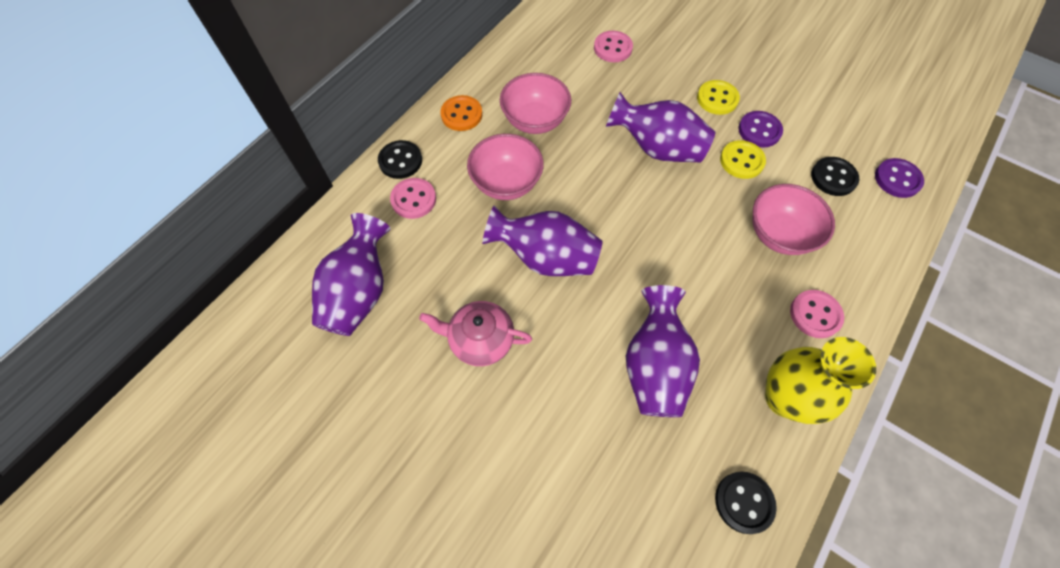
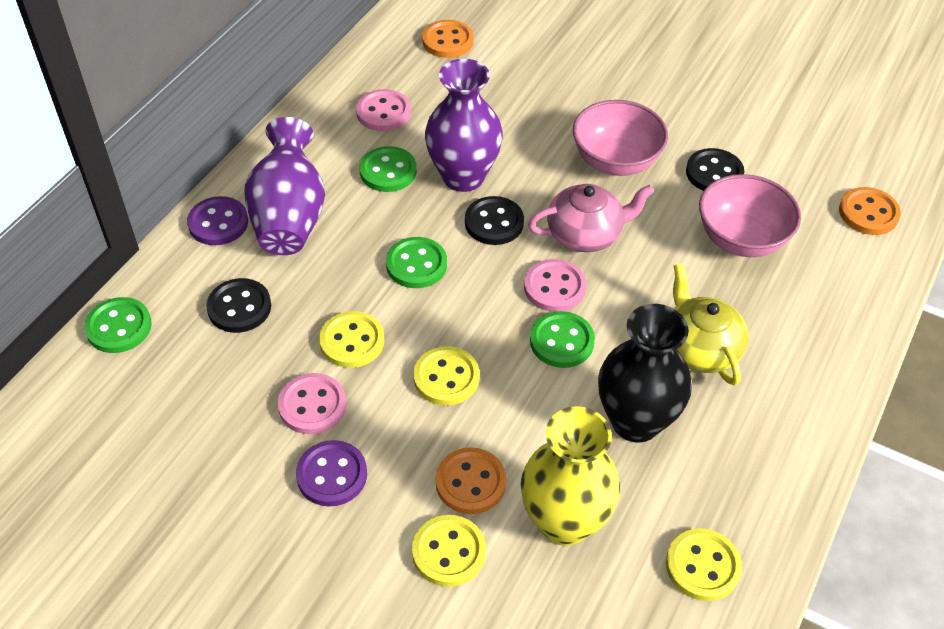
black vase: 0 -> 1
green button: 0 -> 4
orange button: 1 -> 3
pink bowl: 3 -> 2
purple vase: 4 -> 2
yellow button: 2 -> 4
yellow teapot: 0 -> 1

